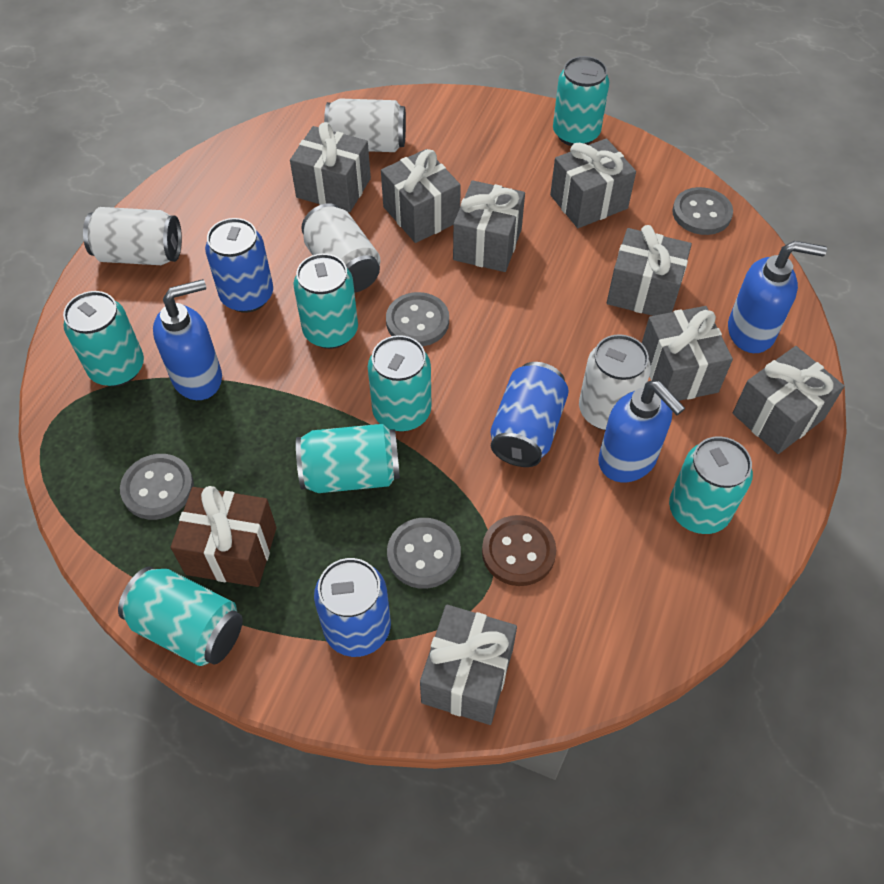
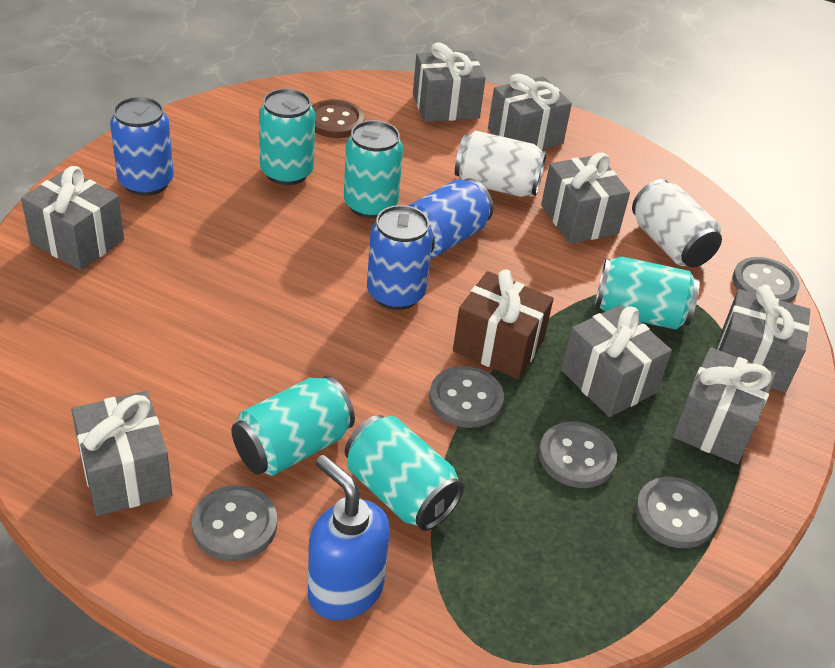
blue soap dispenser: 3 -> 1
grey button: 4 -> 5
turquoise can: 7 -> 5
white can: 4 -> 2

